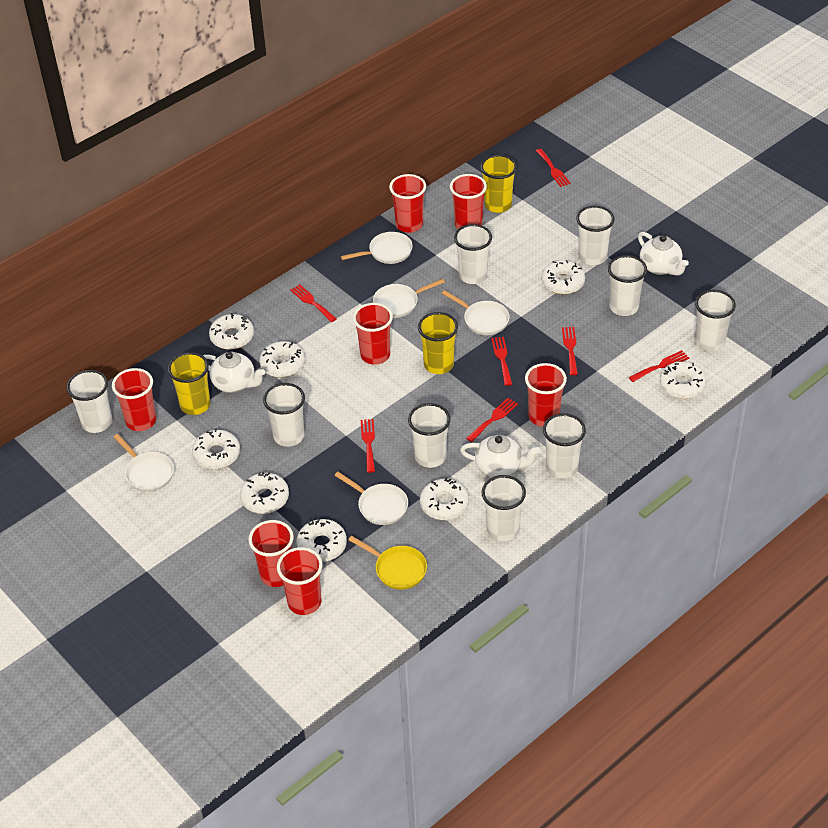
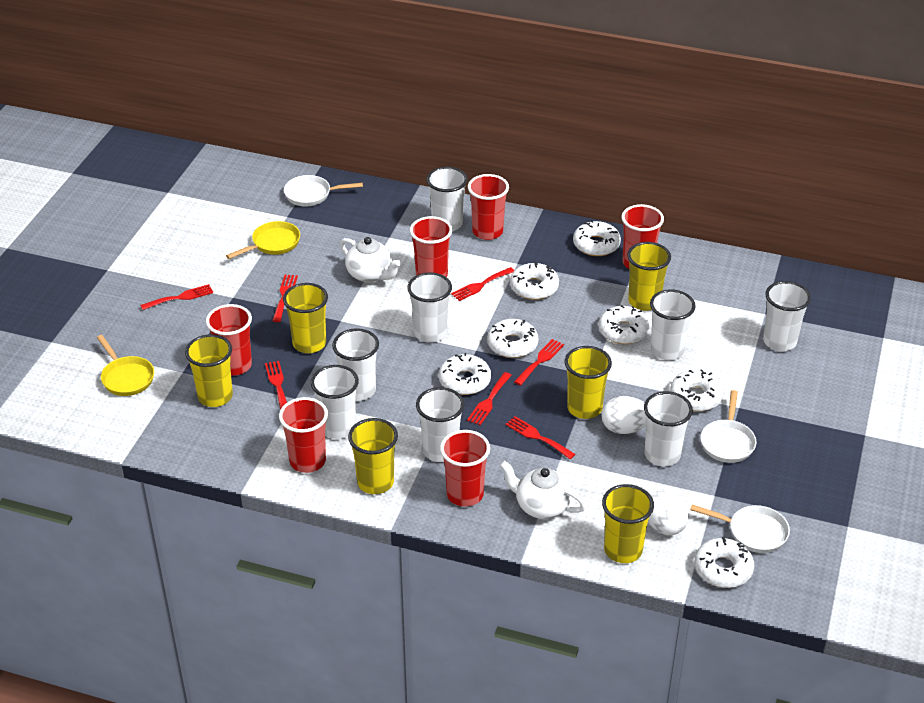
red cup: 7 -> 6
white cup: 9 -> 8
white donut: 8 -> 7
white egg: 0 -> 2
white pan: 5 -> 3
white teapot: 3 -> 2
yellow cup: 3 -> 6
yellow pan: 1 -> 2

